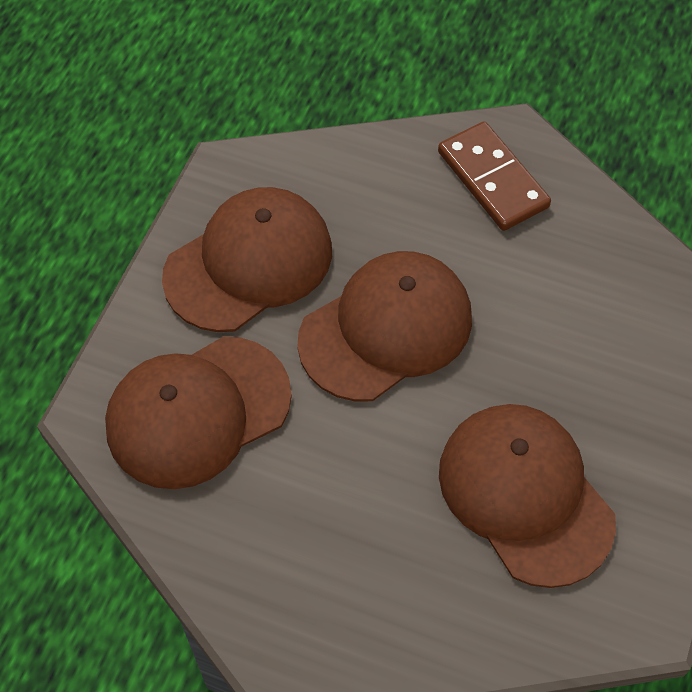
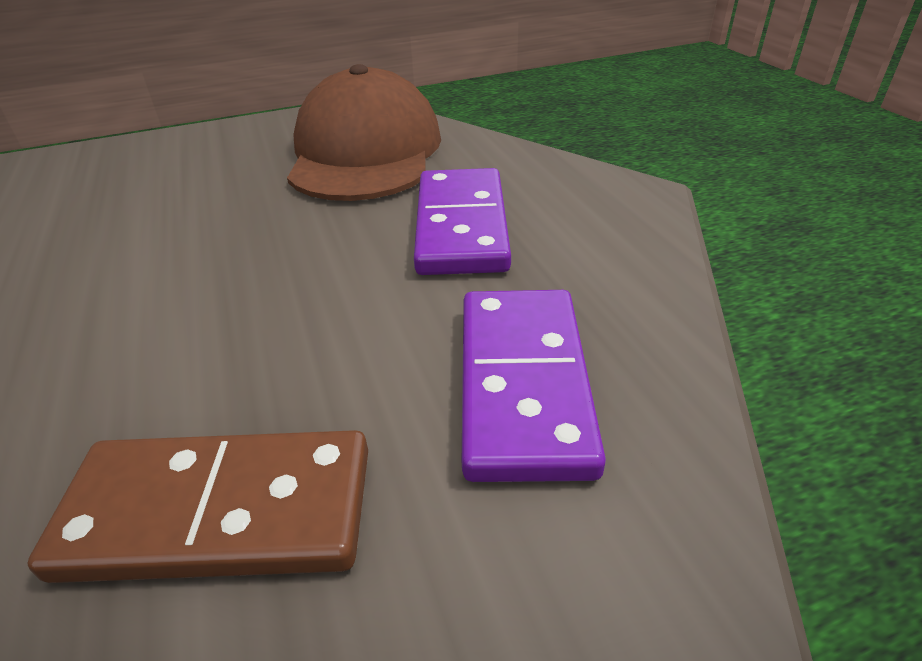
brown cap: 4 -> 1
purple domino: 0 -> 2

